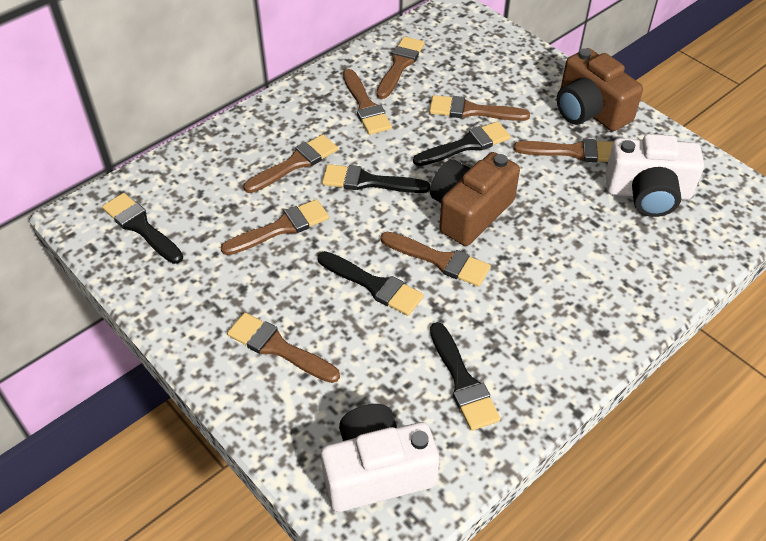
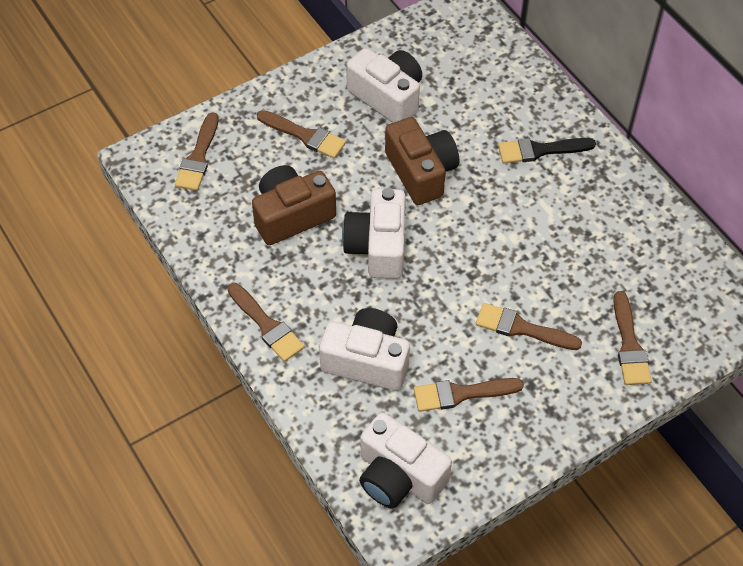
black brush: 5 -> 1
brown brush: 8 -> 6
white camera: 2 -> 4

